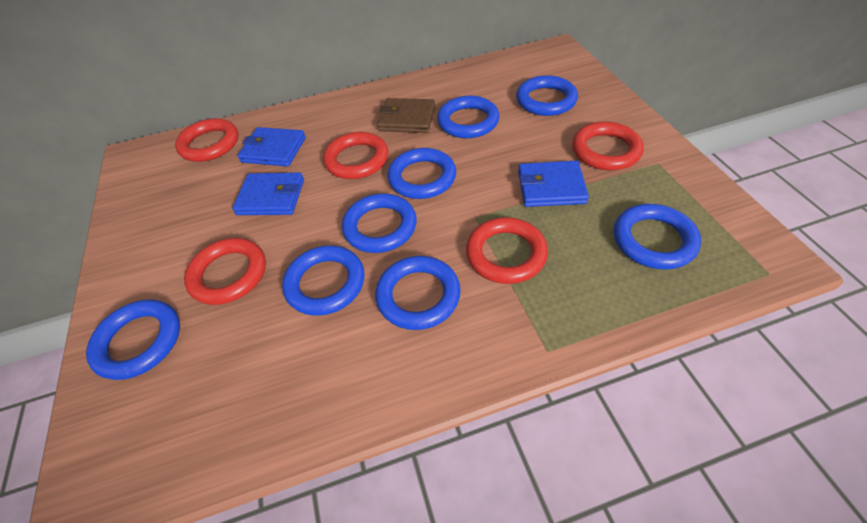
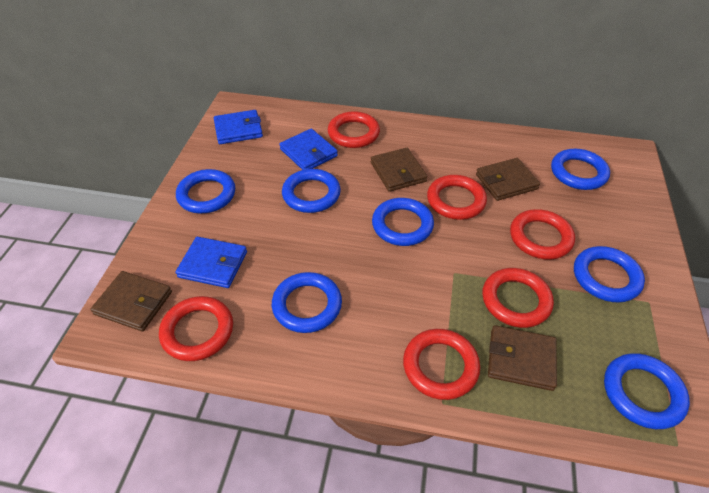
blue ring: 8 -> 7
brown wallet: 1 -> 4
red ring: 5 -> 6

